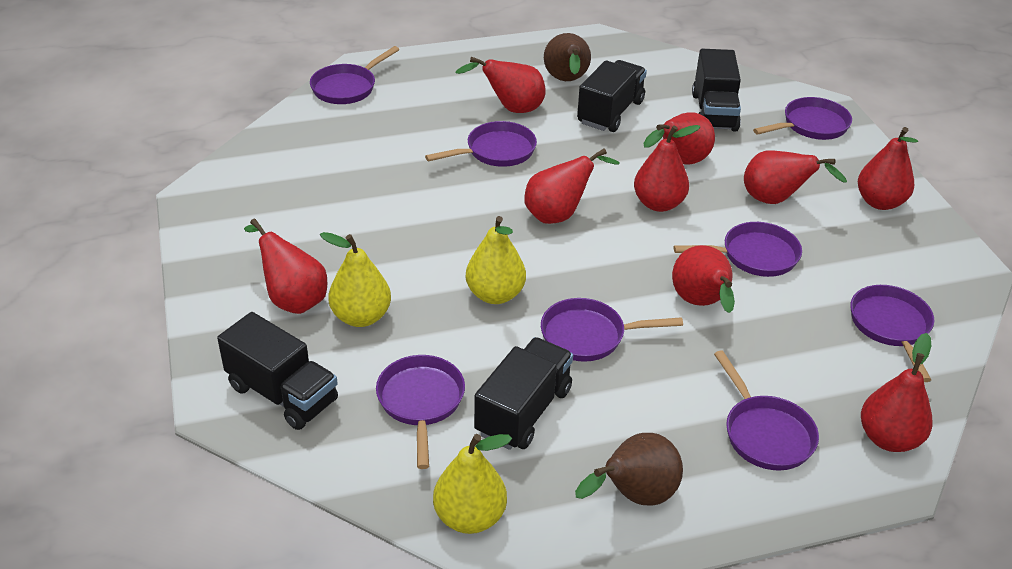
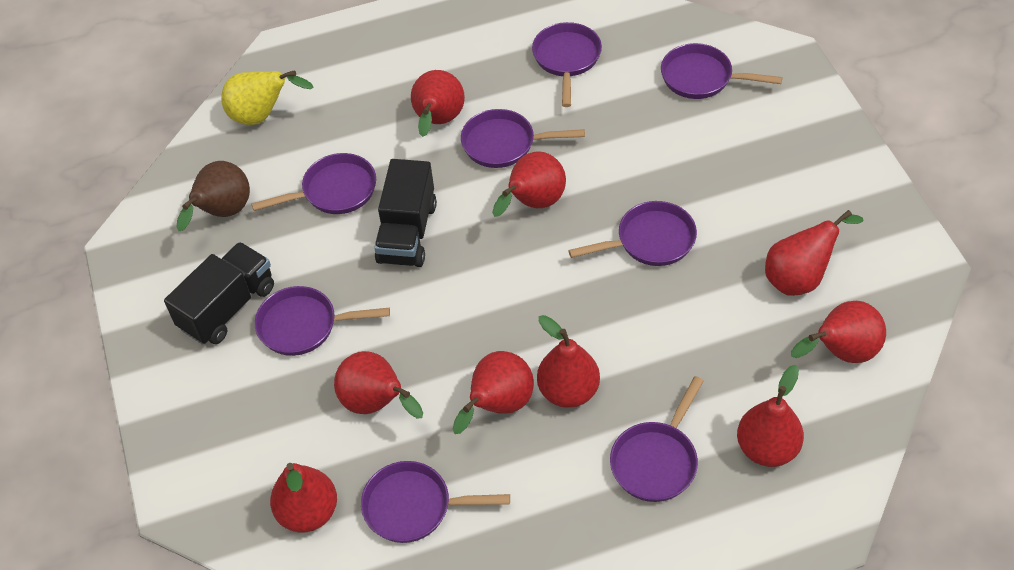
black truck: 4 -> 2
brown pear: 2 -> 1
yellow pear: 3 -> 1

